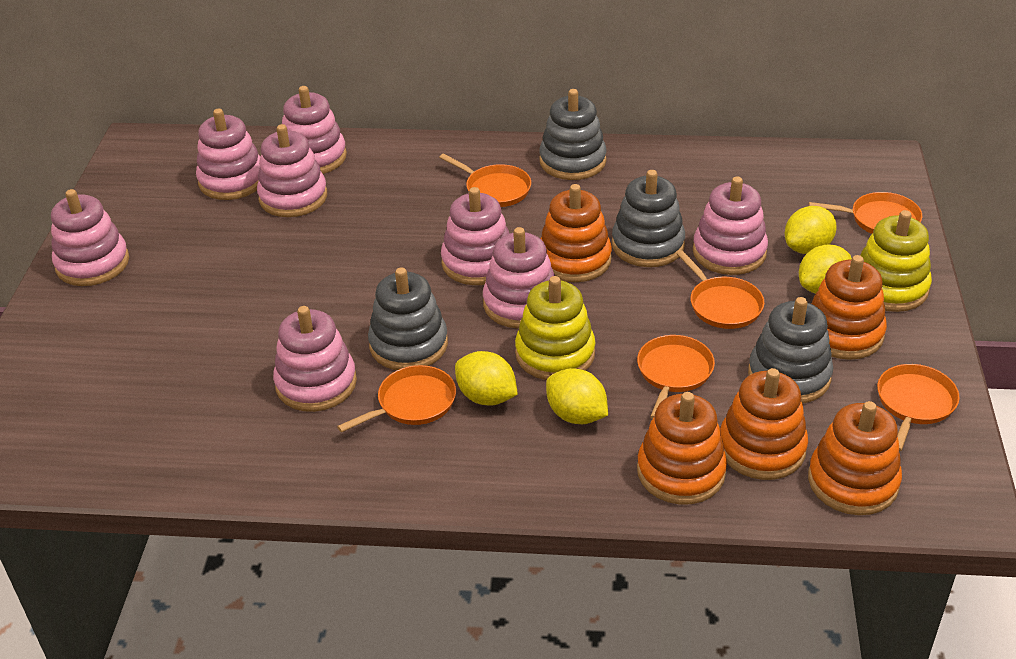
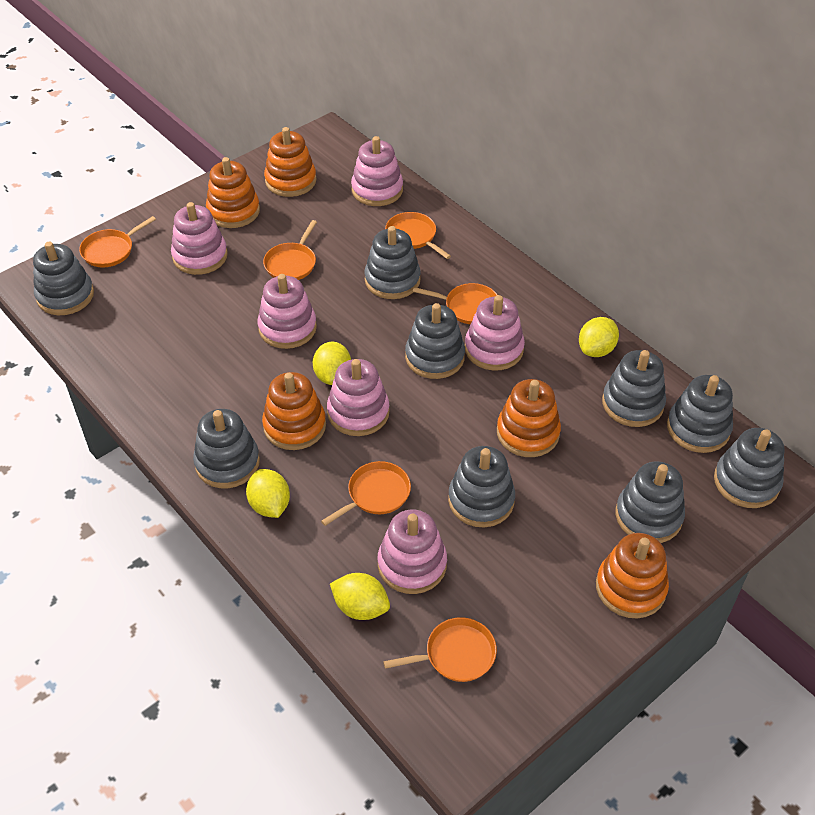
grey stacking toy: 4 -> 9
pink stacking toy: 8 -> 6
yellow stacking toy: 2 -> 0

